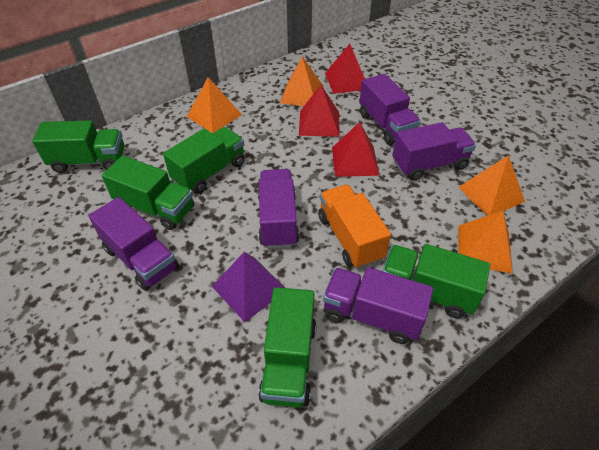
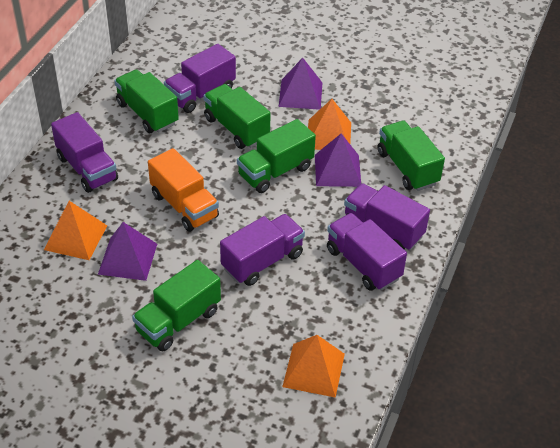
orange pyramid: 4 -> 3
purple pyramid: 1 -> 3
red pyramid: 3 -> 0

